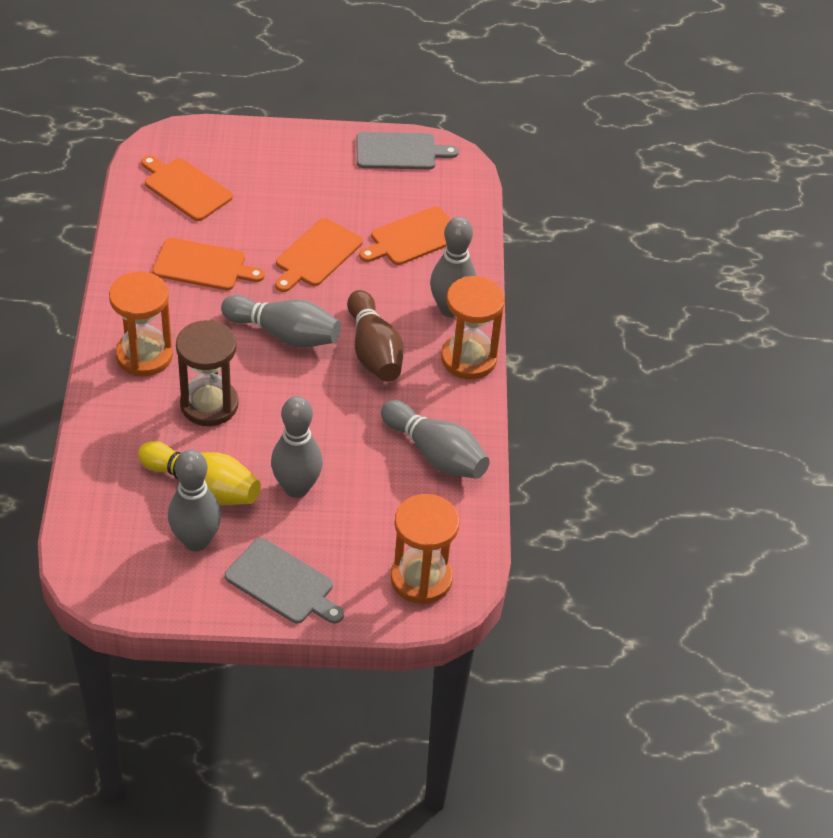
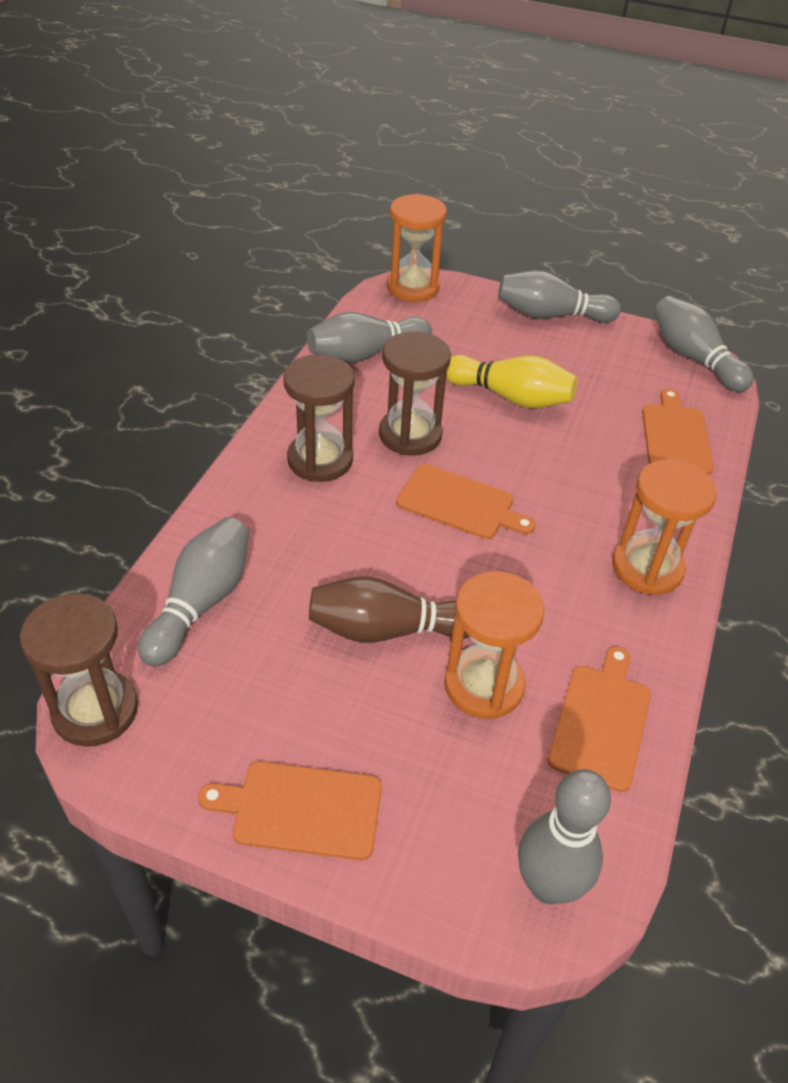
brown hourglass: 1 -> 3
grey cutting board: 2 -> 0

